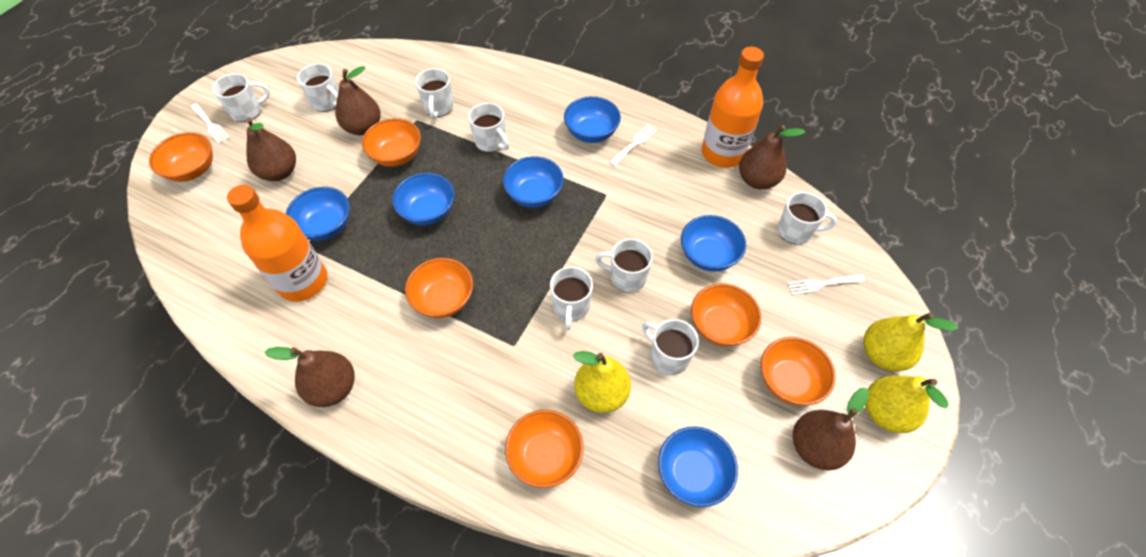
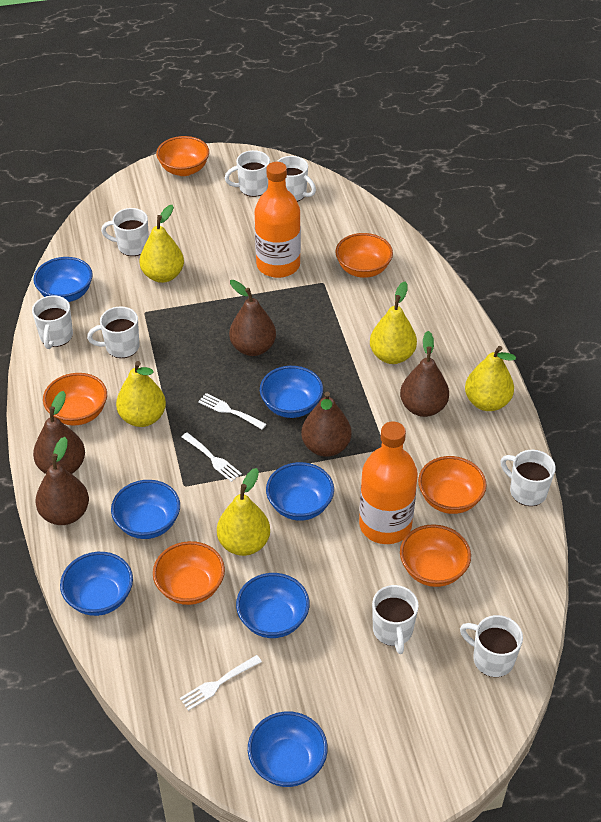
blue bowl: 6 -> 7
yellow pear: 3 -> 5

